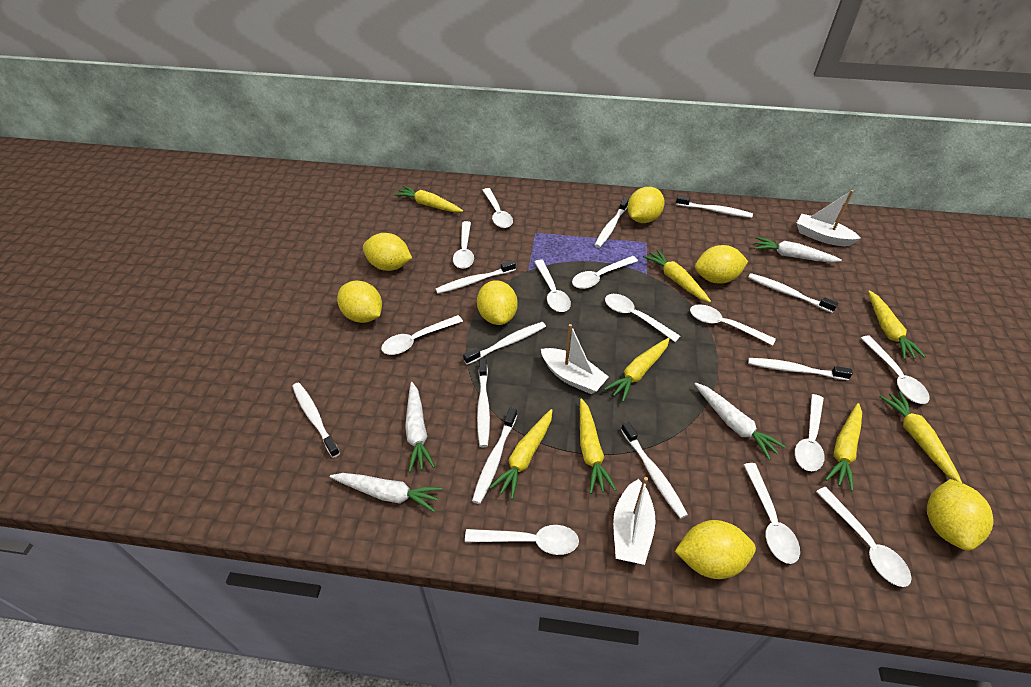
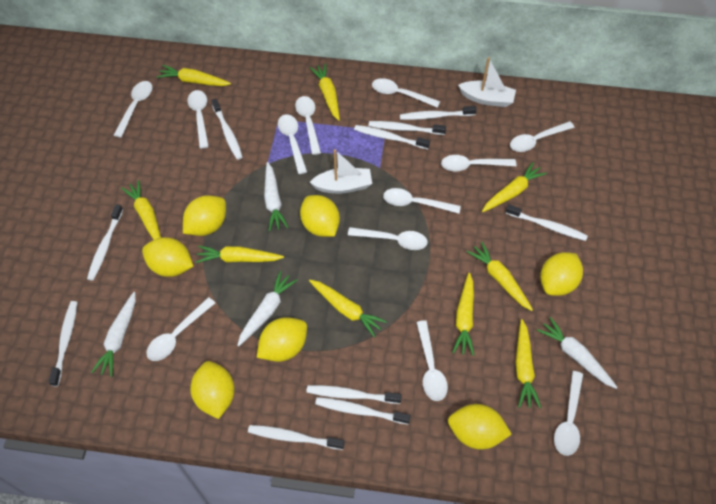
white boat: 3 -> 2
yellow carrot: 8 -> 9

